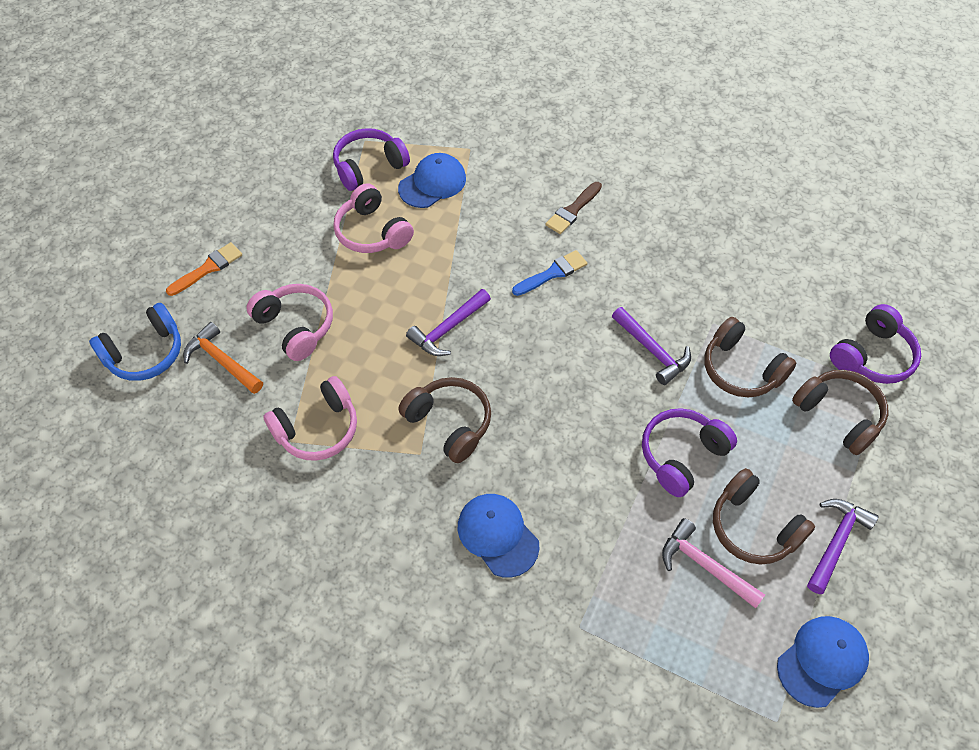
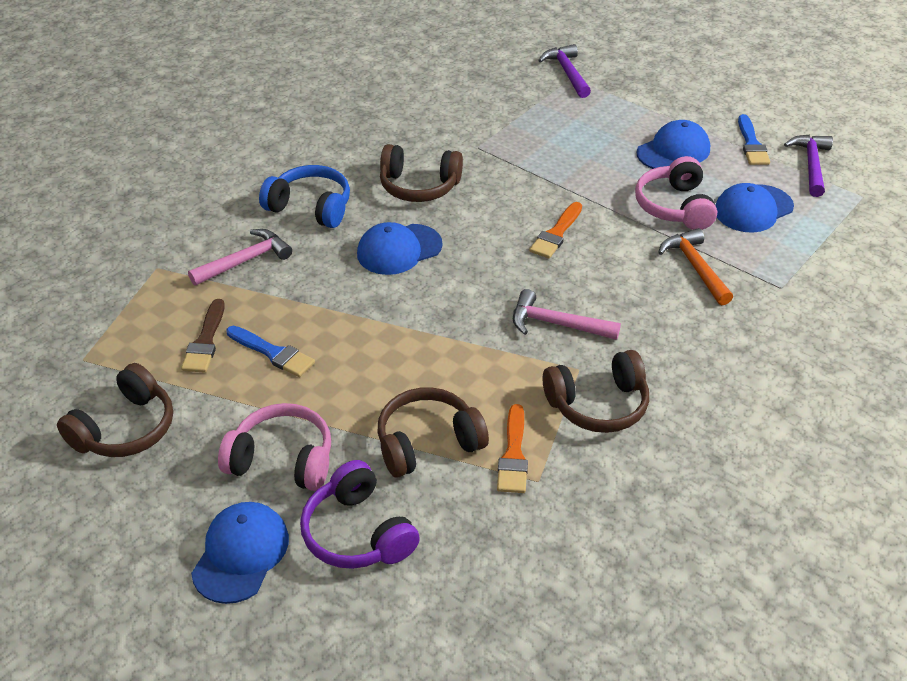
blue brush: 1 -> 2
blue cap: 3 -> 4
orange brush: 1 -> 2
pink hammer: 1 -> 2
pink headphones: 3 -> 2
purple hammer: 3 -> 2
purple headphones: 3 -> 1

